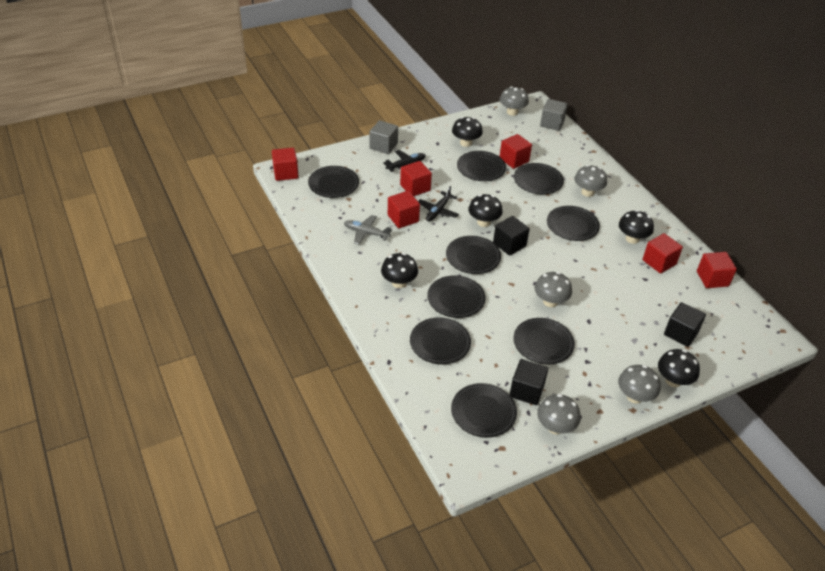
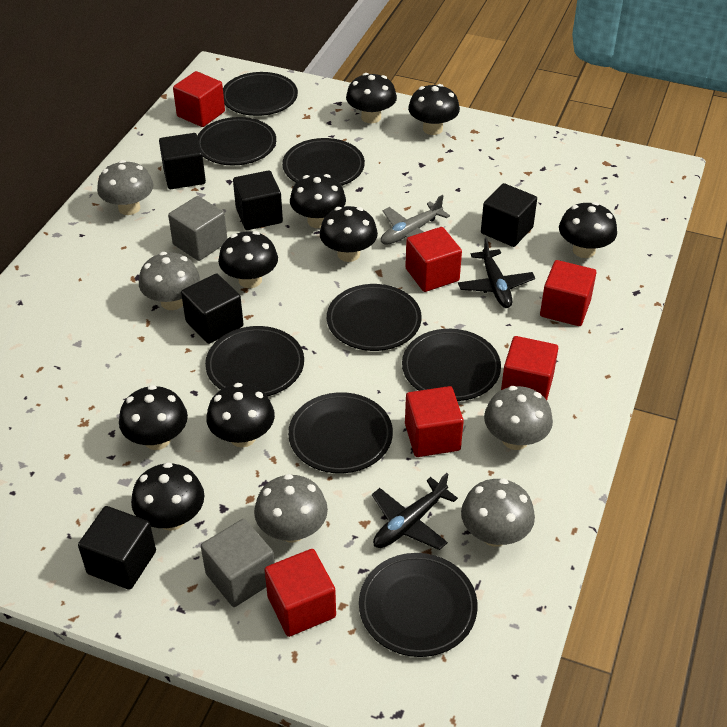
black cube: 3 -> 5
black mushroom: 5 -> 9
black plate: 9 -> 8

